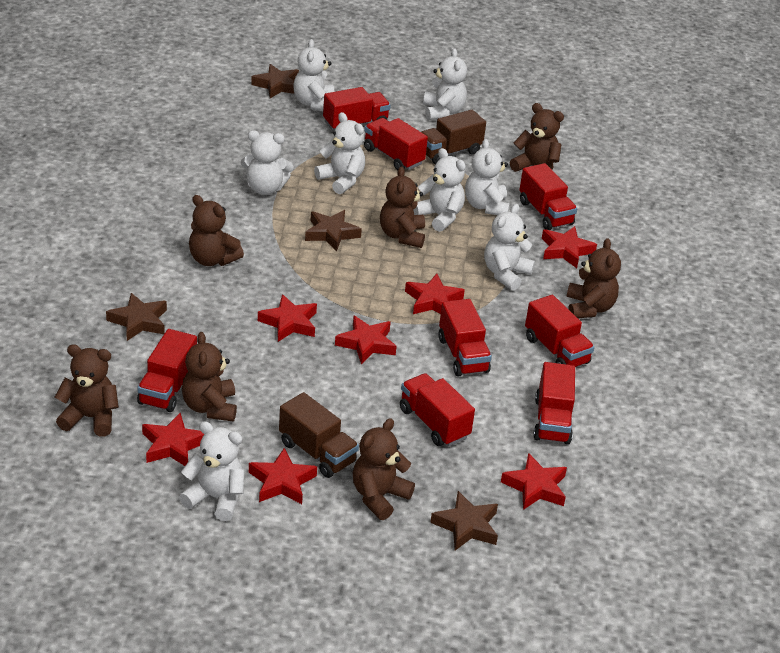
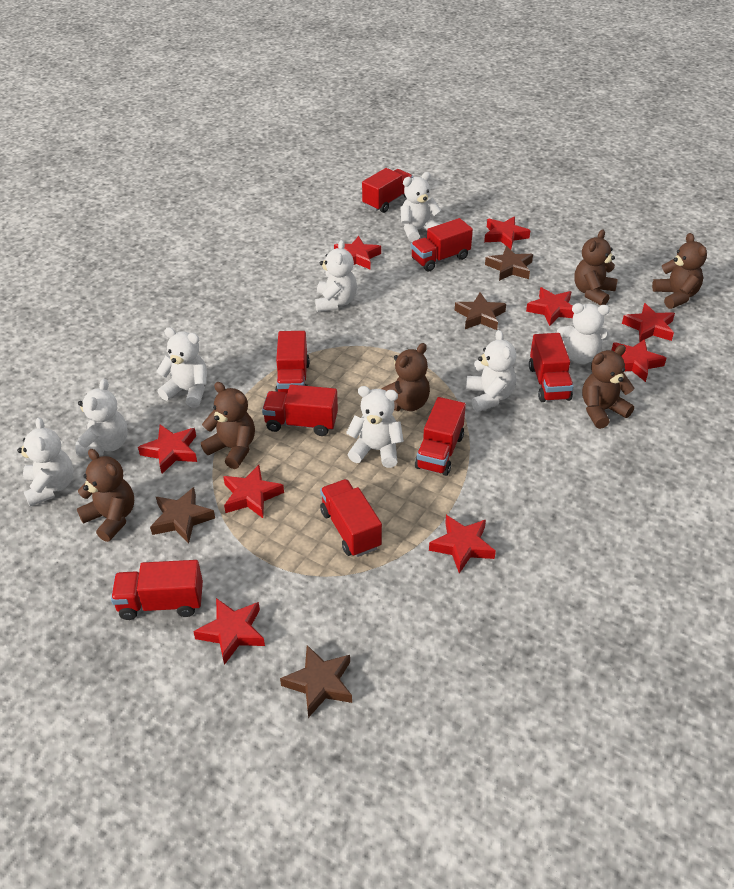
brown teddy bear: 7 -> 6
brown truck: 2 -> 0
red star: 7 -> 9

